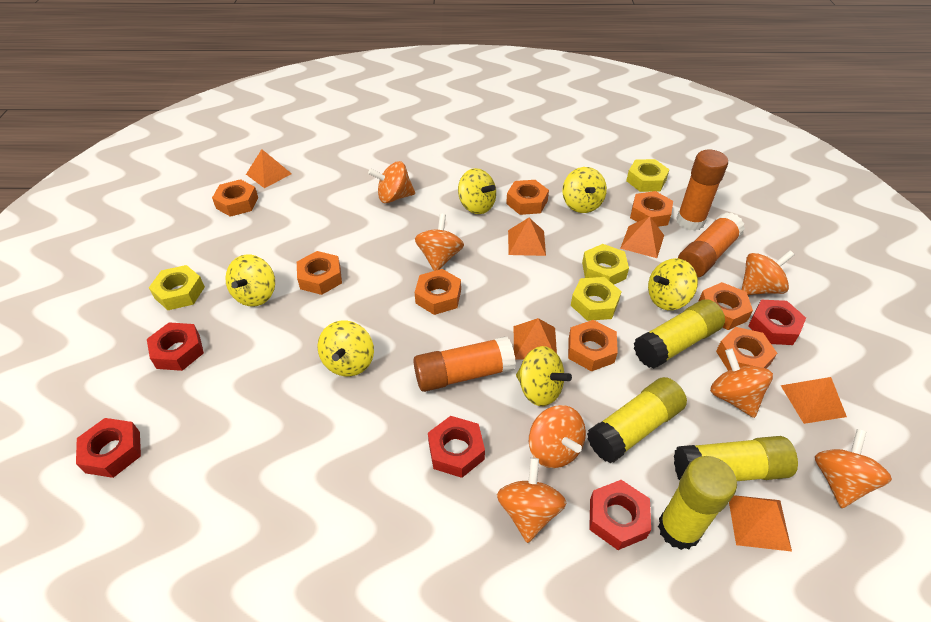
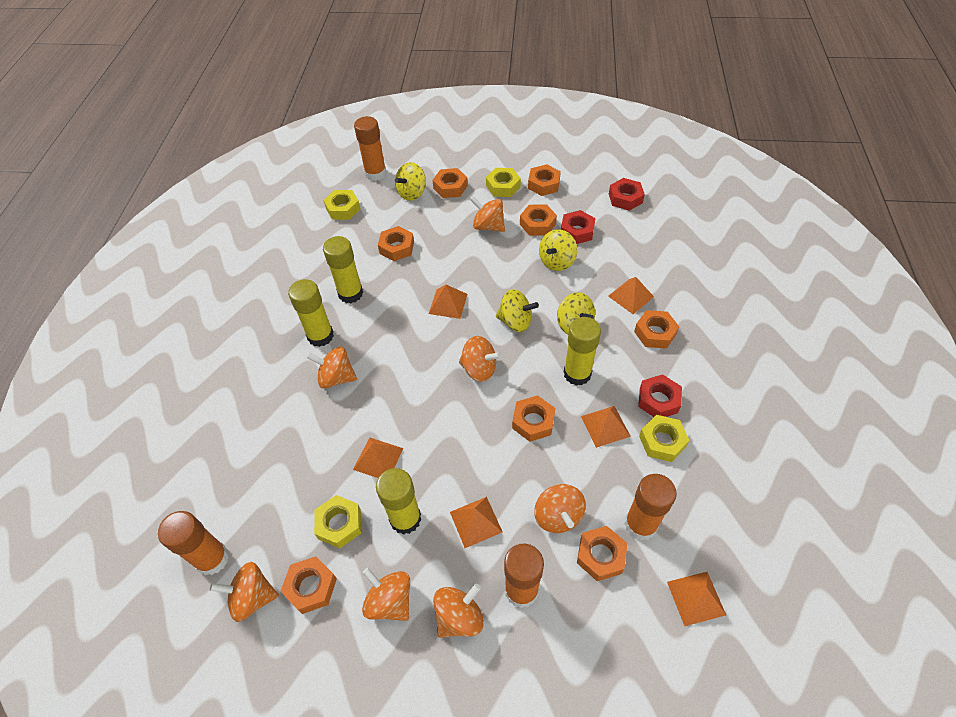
orange glue stick: 3 -> 4
red nut: 5 -> 3
yellow spinning top: 6 -> 4

